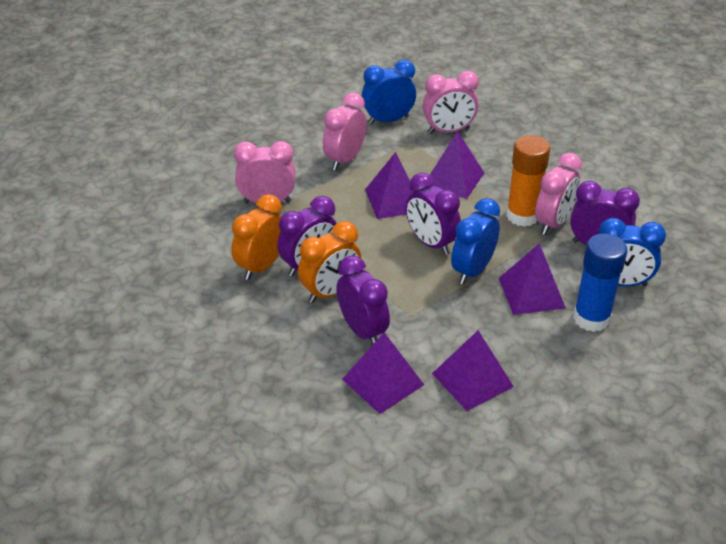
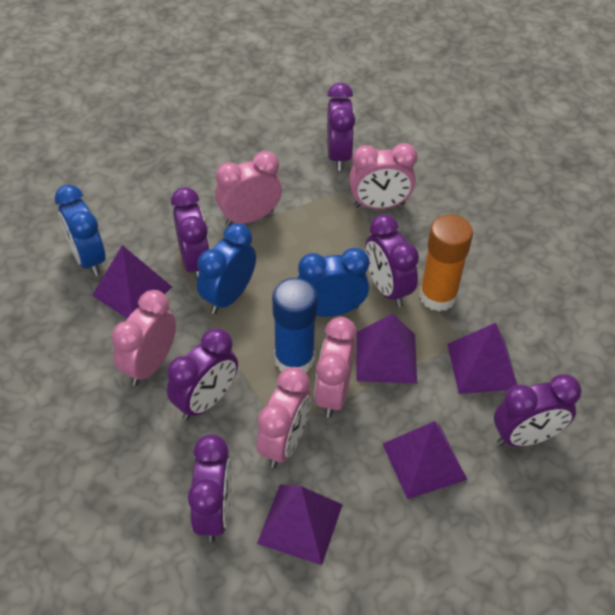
orange clock: 2 -> 0
pink clock: 4 -> 5
purple clock: 4 -> 6

